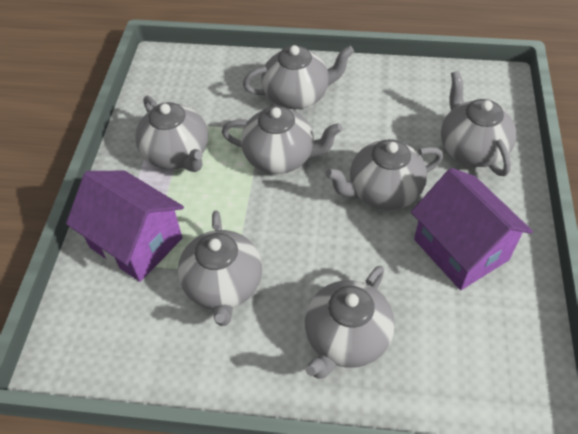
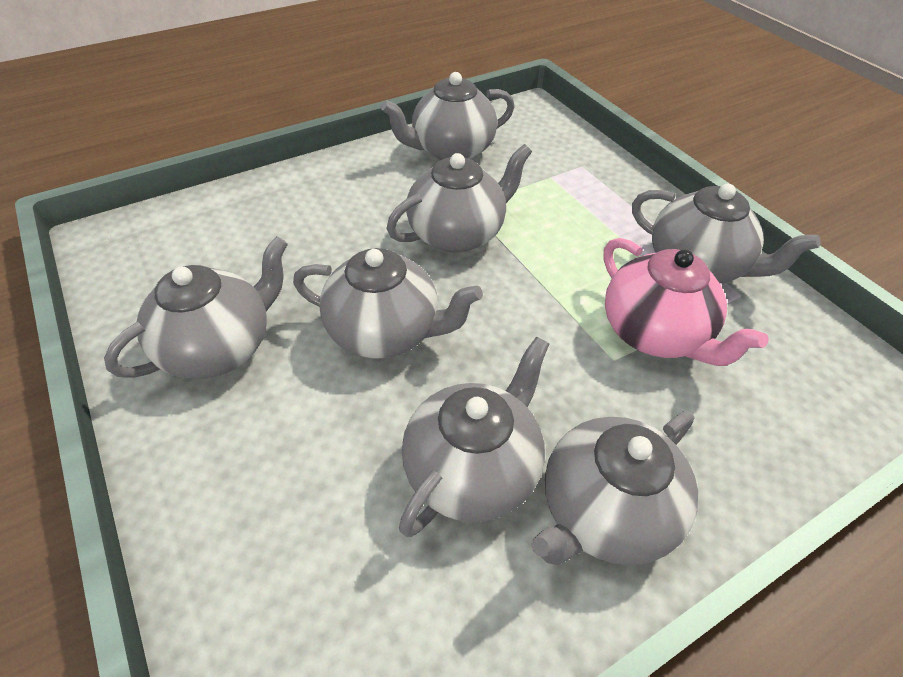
pink teapot: 0 -> 1
purple house: 2 -> 0

